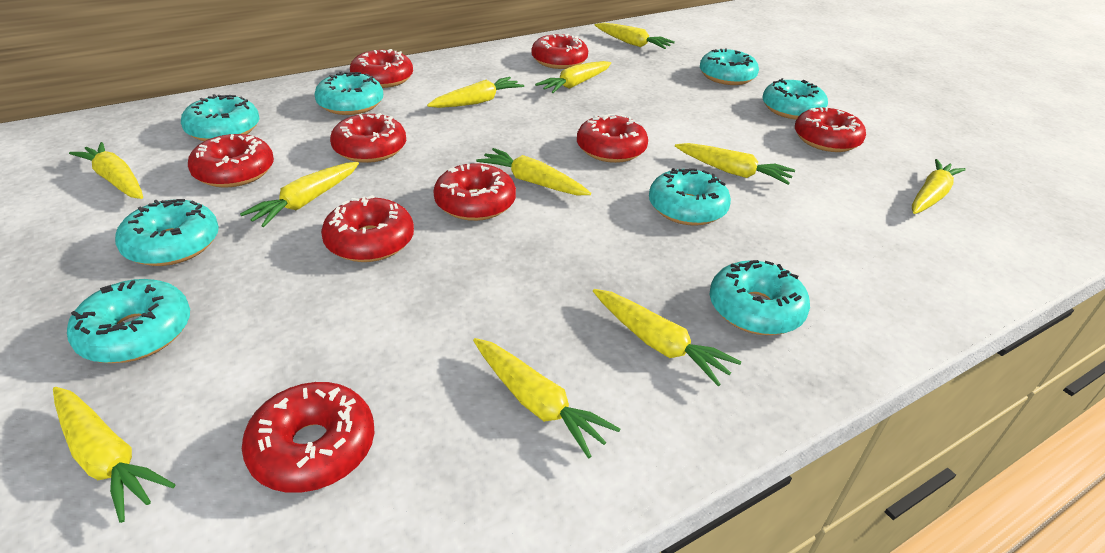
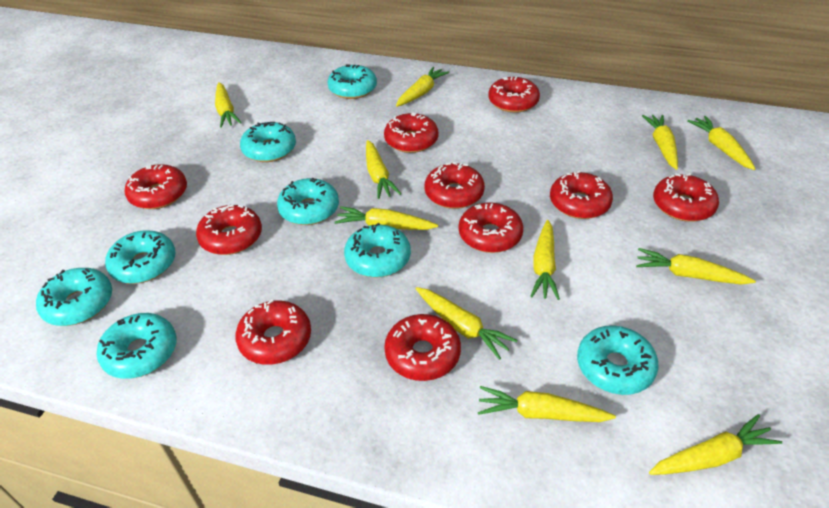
red donut: 9 -> 10

